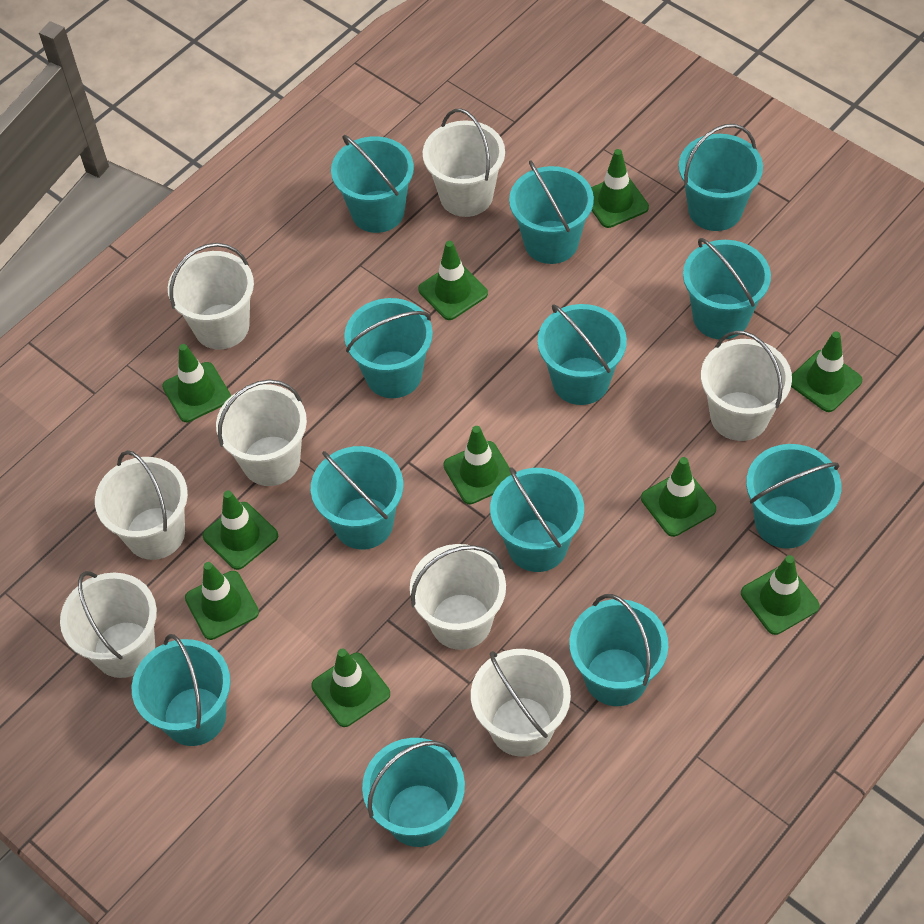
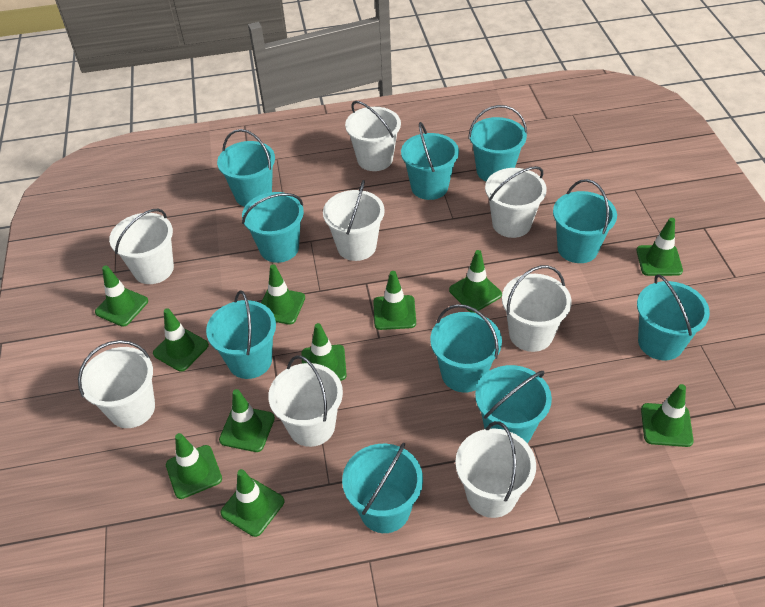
green traffic cone: 10 -> 11
turquoise bucket: 12 -> 10

